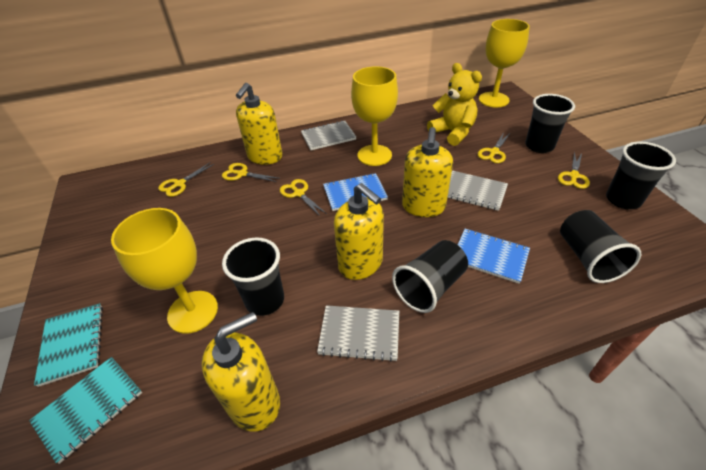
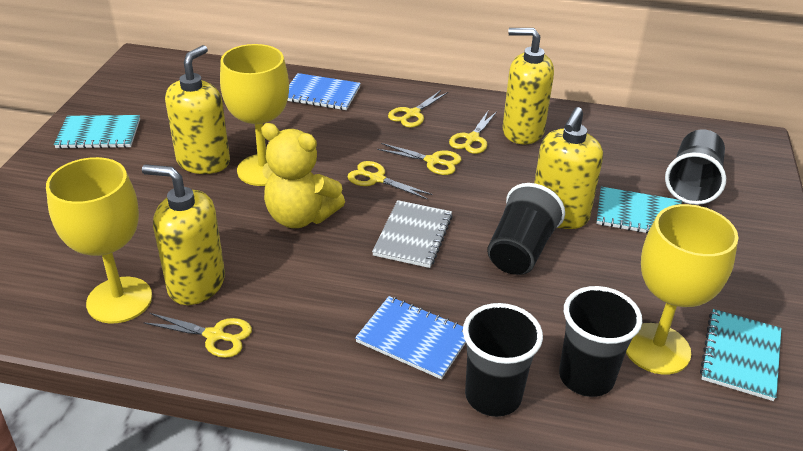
black cup: 5 -> 4
grey notebook: 3 -> 1
turquoise notebook: 2 -> 3

